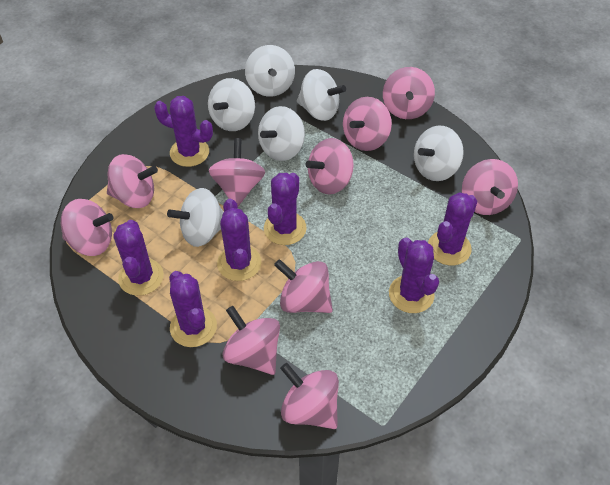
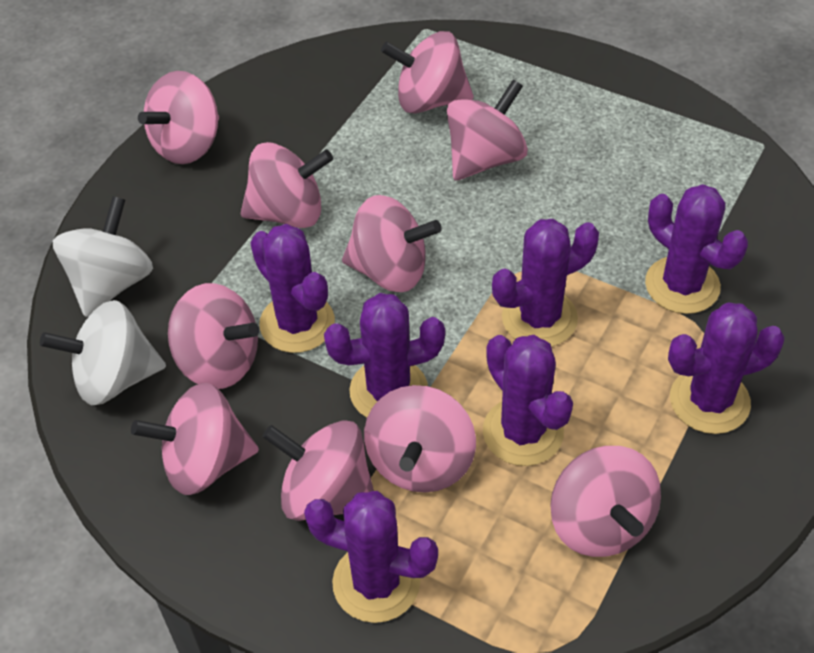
white spinning top: 6 -> 2

